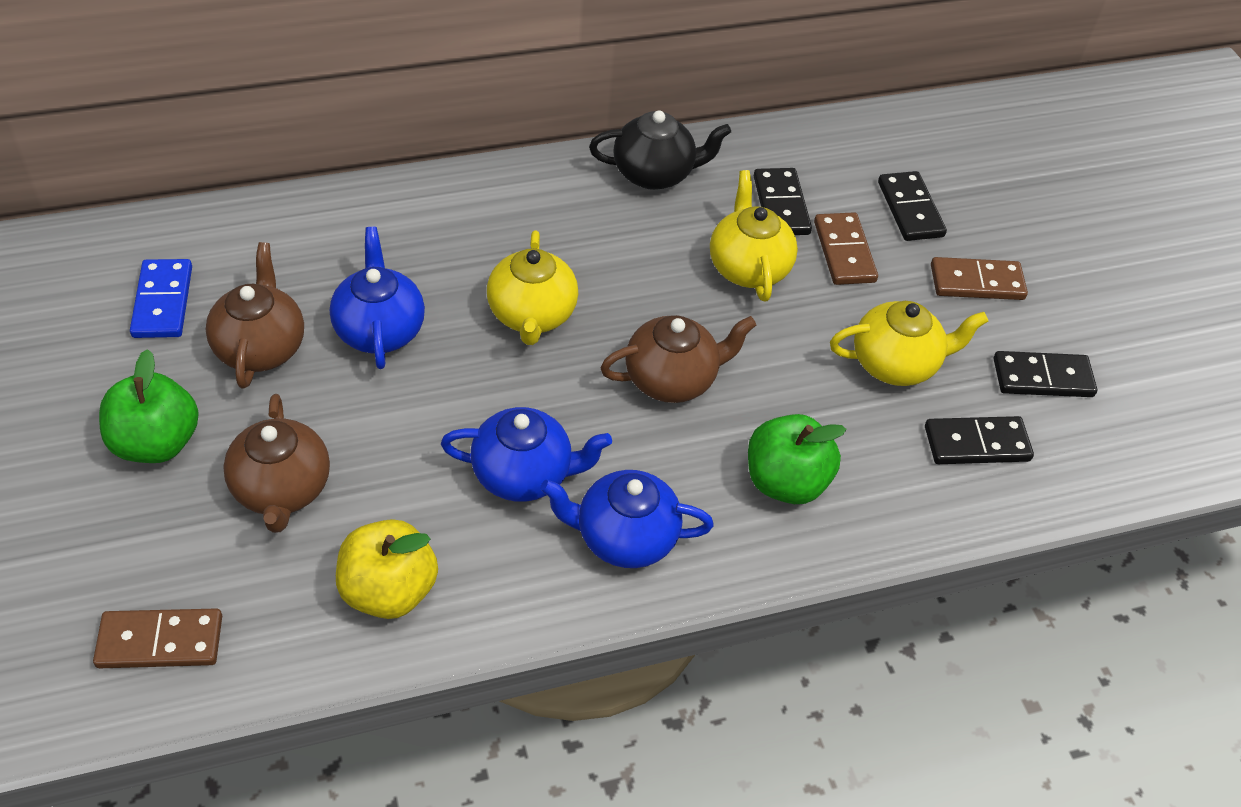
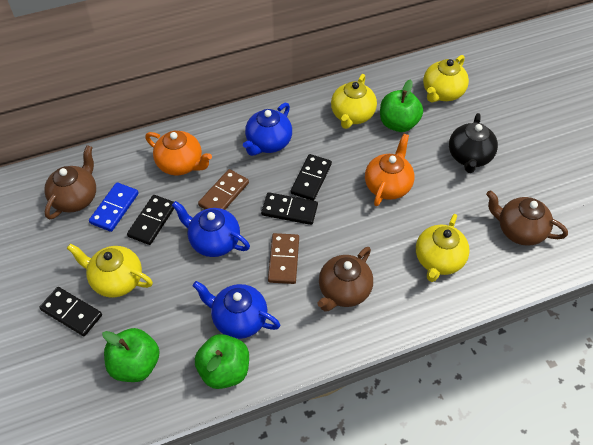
brown domino: 3 -> 2
green apple: 2 -> 3
orange teapot: 0 -> 2
yellow apple: 1 -> 0
yellow teapot: 3 -> 4

